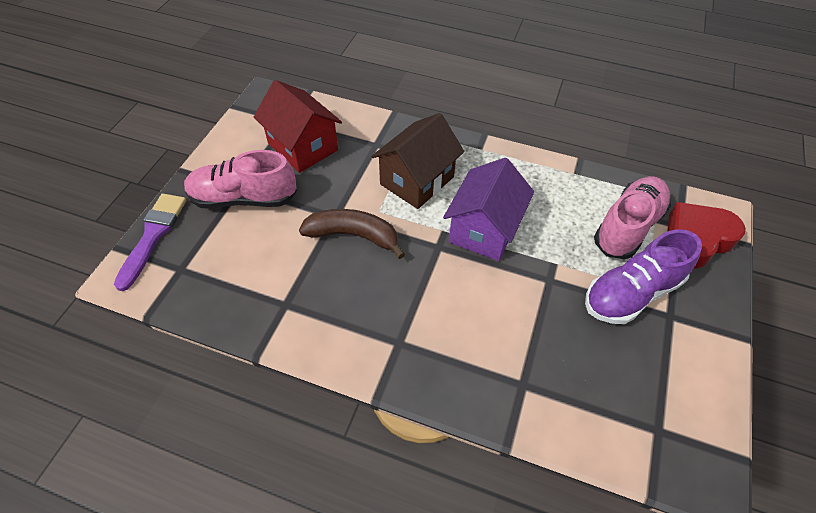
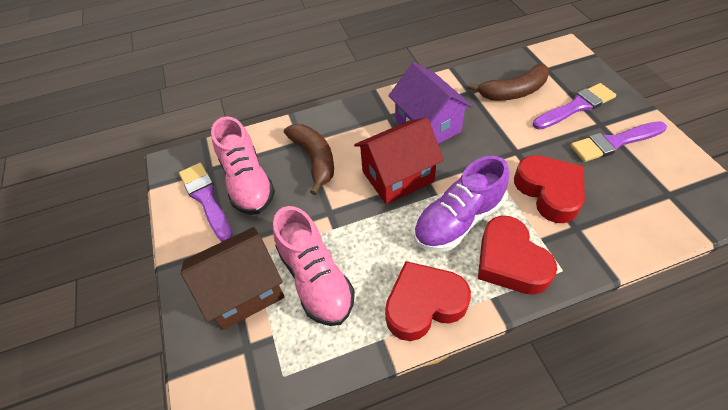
brown banana: 1 -> 2
purple brush: 1 -> 3
red heart: 1 -> 3

